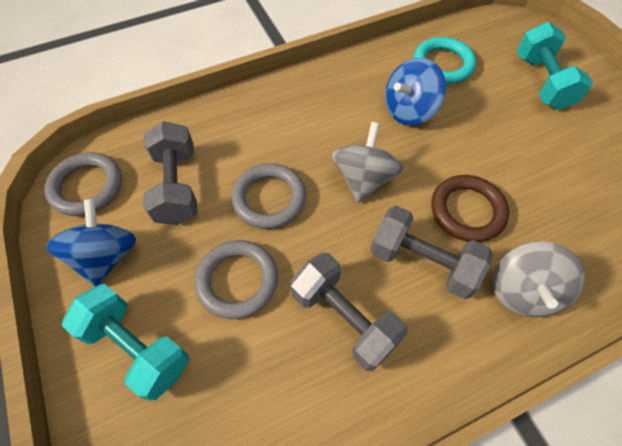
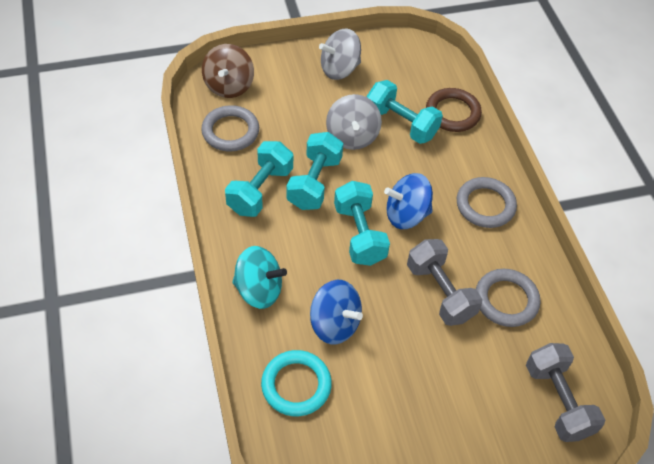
brown spinning top: 0 -> 1
grey dumbbell: 3 -> 2
turquoise dumbbell: 2 -> 4
turquoise spinning top: 0 -> 1

